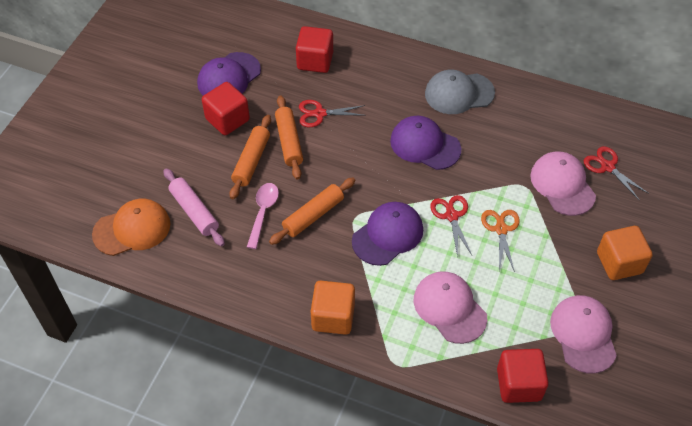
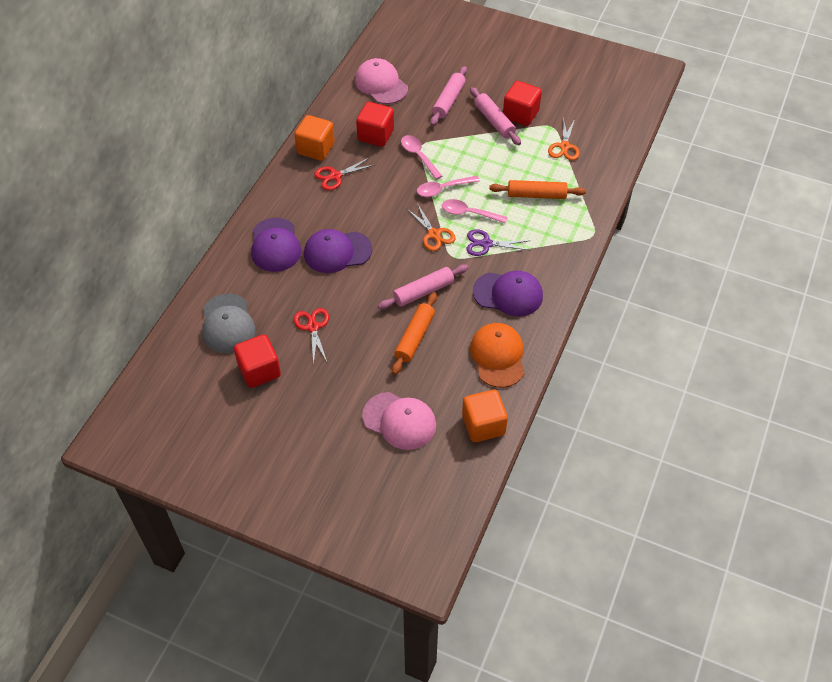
orange rolling pin: 3 -> 2
orange scissors: 1 -> 2
pink cap: 3 -> 2
pink rolling pin: 1 -> 3
pink spoon: 1 -> 3
purple scissors: 0 -> 1
red scissors: 3 -> 2

